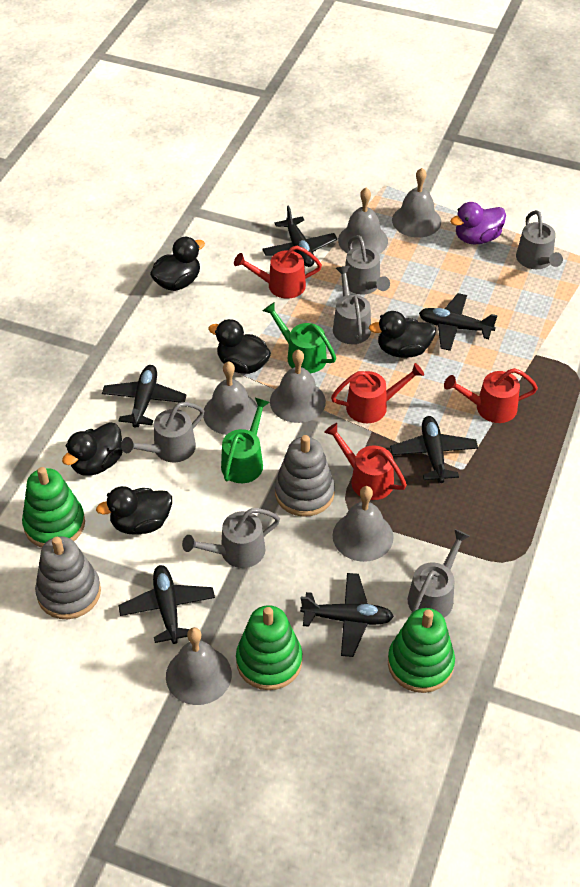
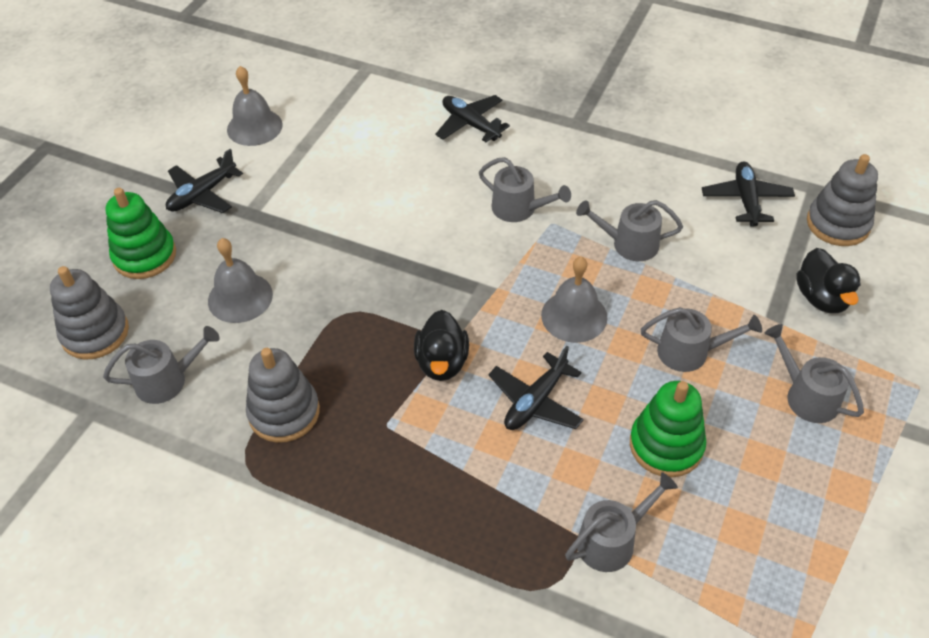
black duck: 5 -> 2
black plane: 6 -> 4
green stacking toy: 3 -> 2
green watering can: 2 -> 0
grey bell: 6 -> 3
grey stacking toy: 2 -> 3
purple duck: 1 -> 0
red watering can: 4 -> 0

